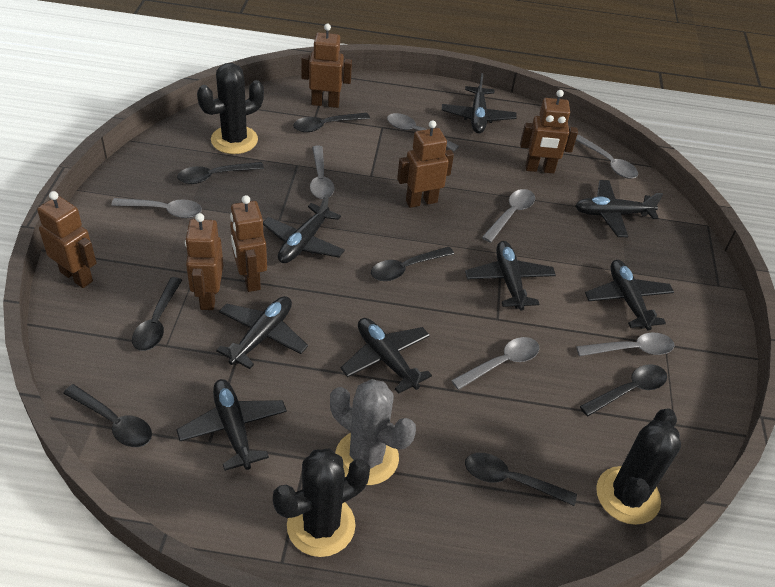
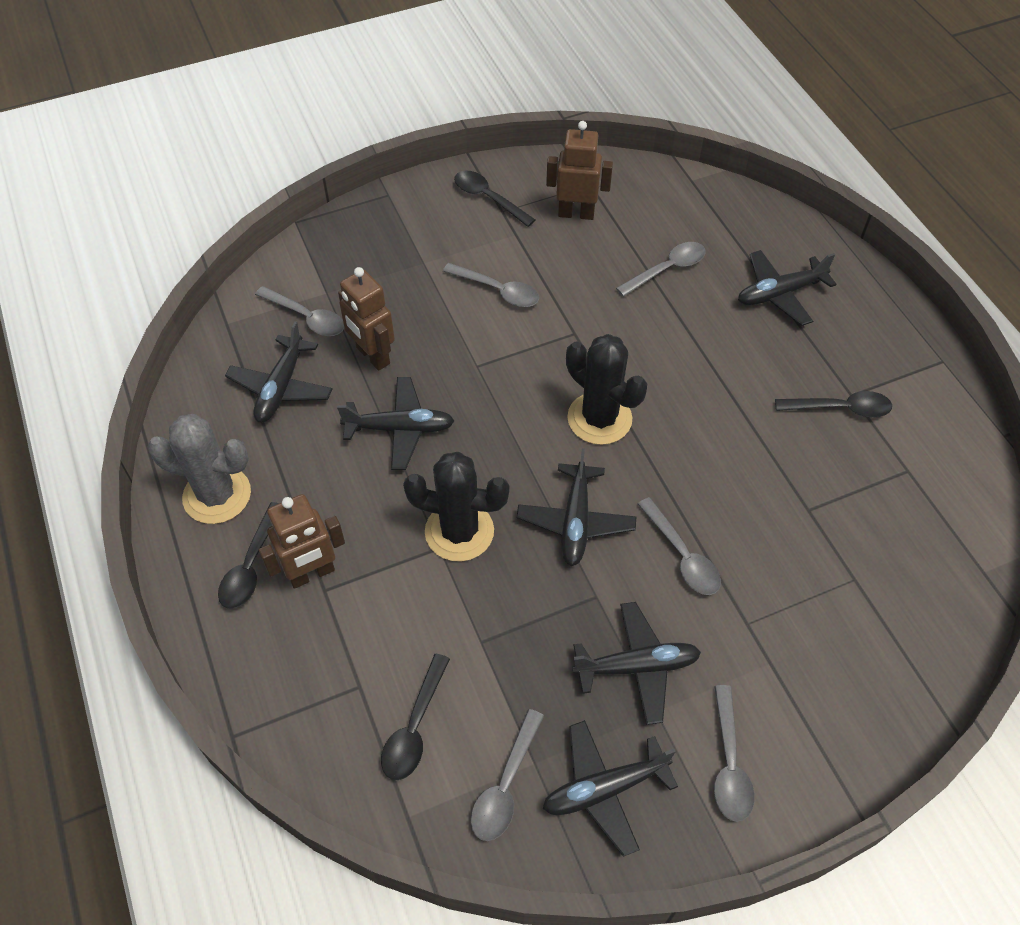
black cactus: 3 -> 2
black plane: 8 -> 6
black spoon: 7 -> 4
brown robot: 6 -> 3
grey spoon: 7 -> 6

